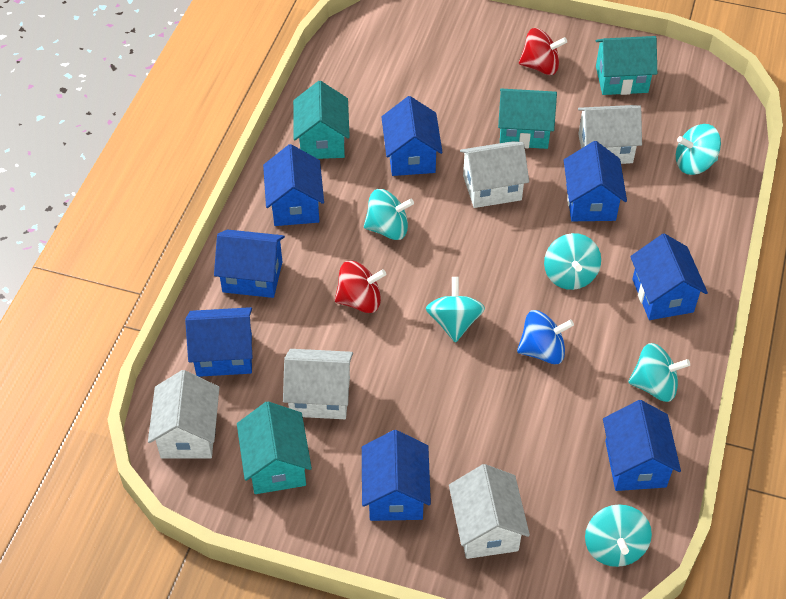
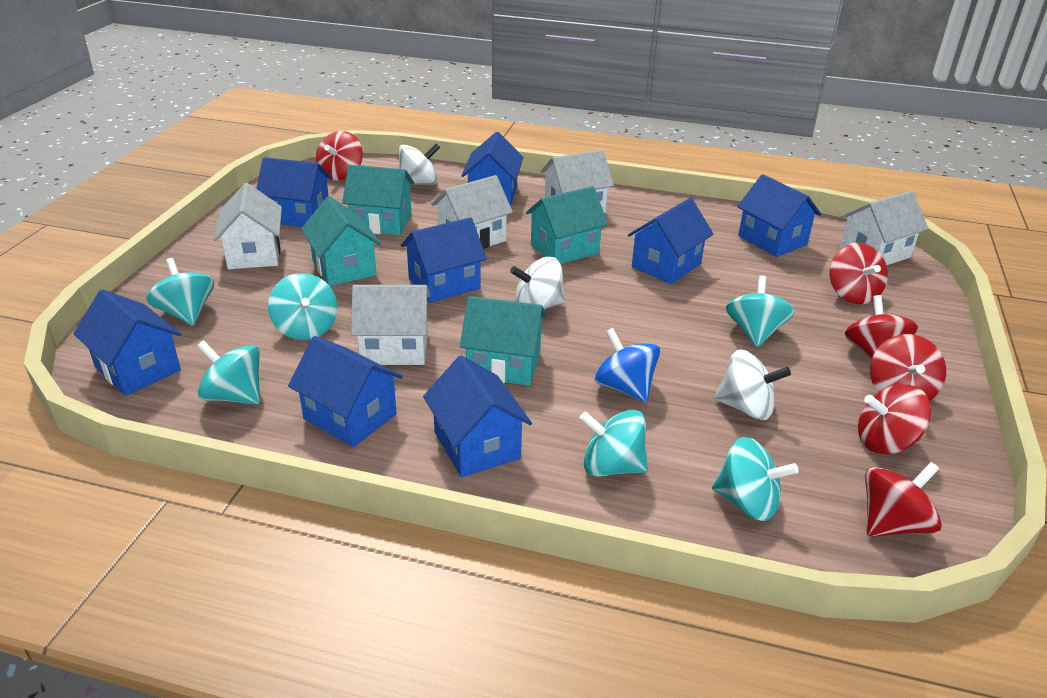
red spinning top: 2 -> 6
white spinning top: 0 -> 3

